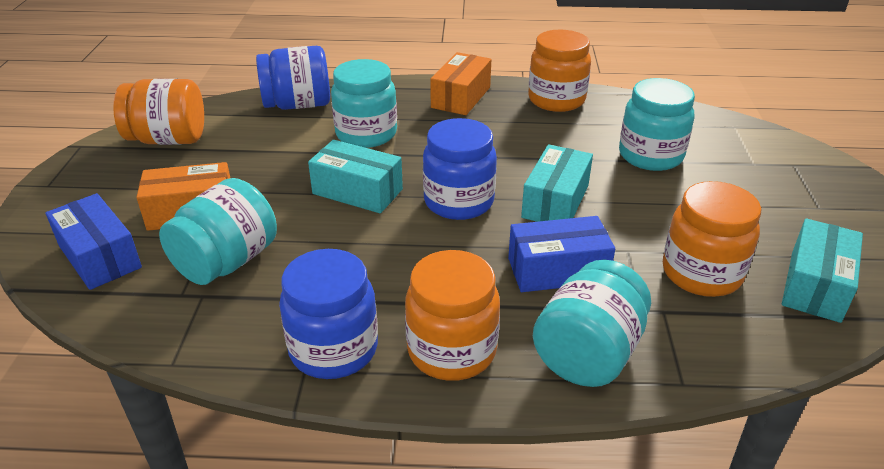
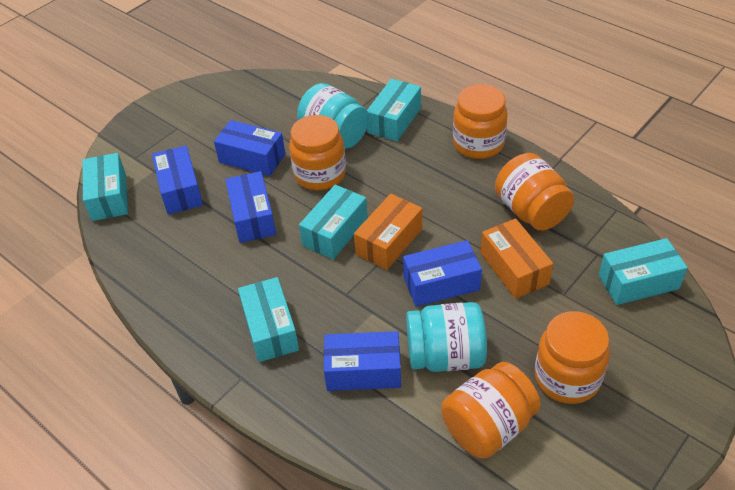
blue box: 2 -> 5
blue jar: 3 -> 0
orange jar: 4 -> 5
turquoise box: 3 -> 5
turquoise jar: 4 -> 2

